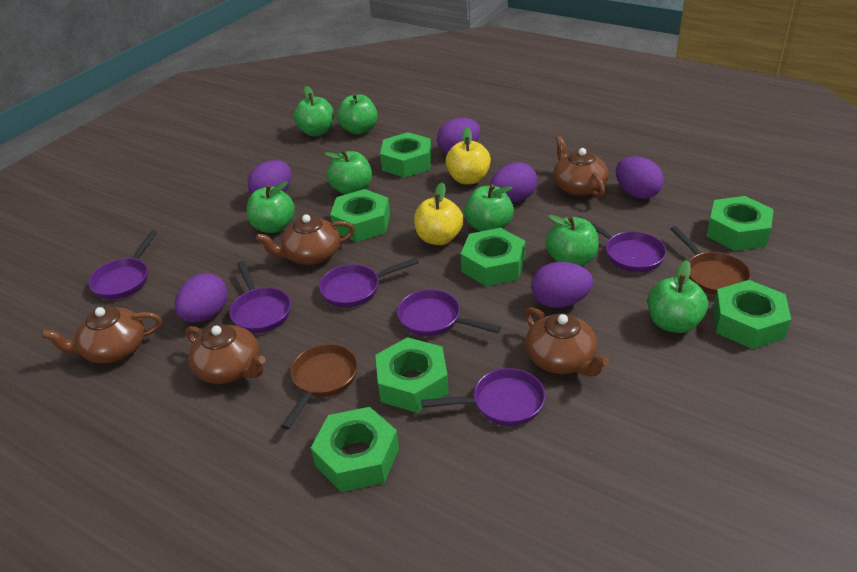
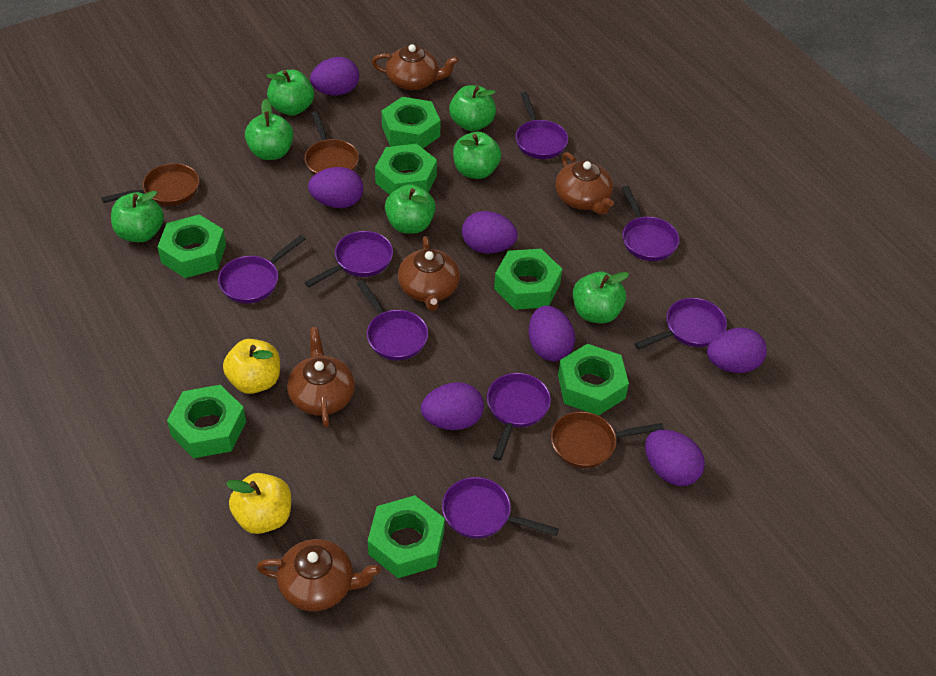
brown pan: 2 -> 3
purple egg: 6 -> 7
purple pan: 6 -> 8

